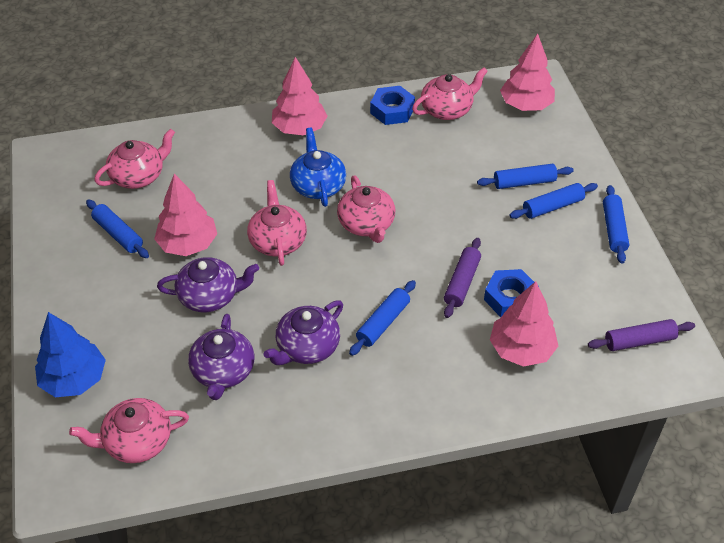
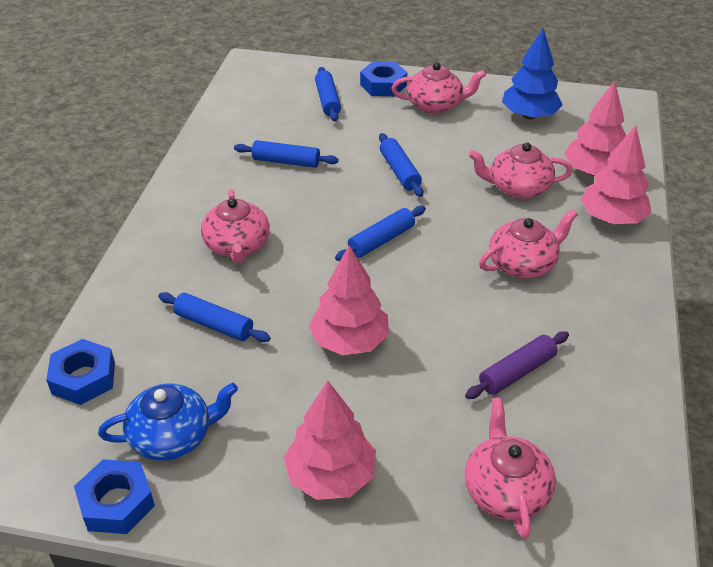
blue nut: 2 -> 3
purple rolling pin: 2 -> 1
purple teapot: 3 -> 0

